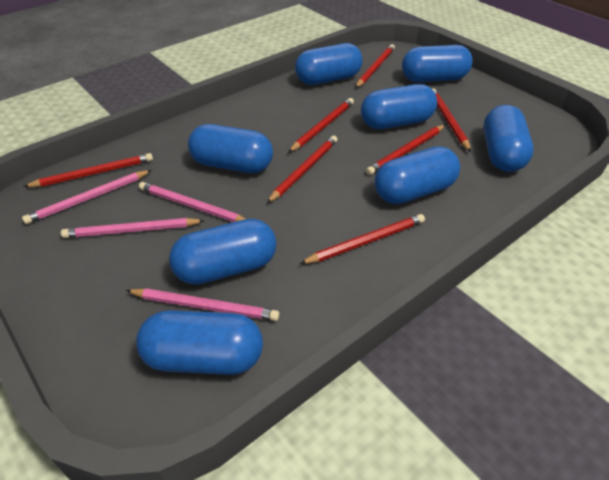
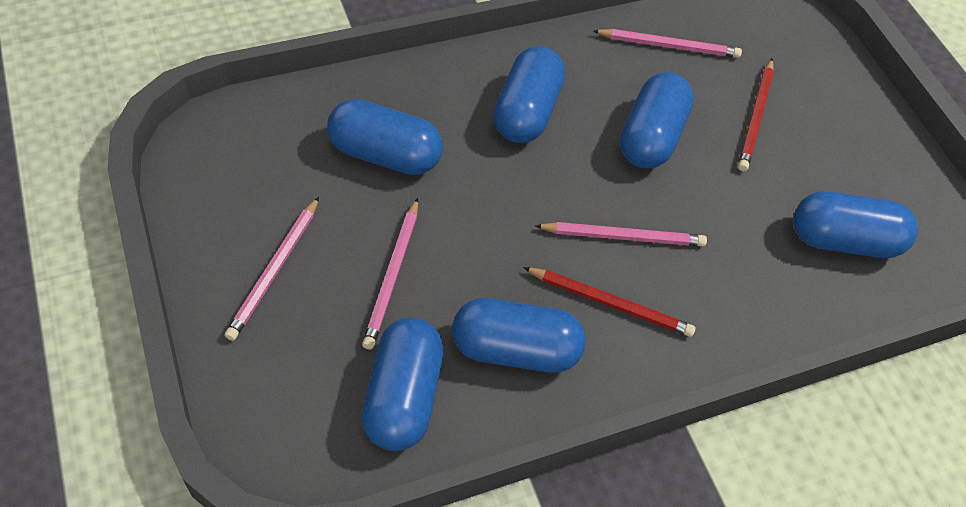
blue capsule: 8 -> 6
red pencil: 7 -> 2

